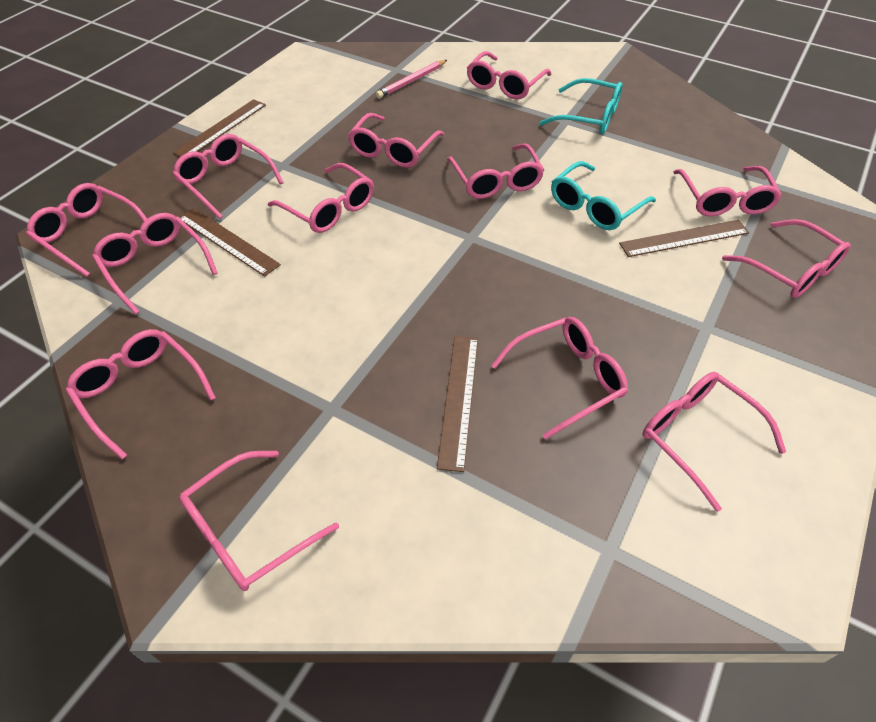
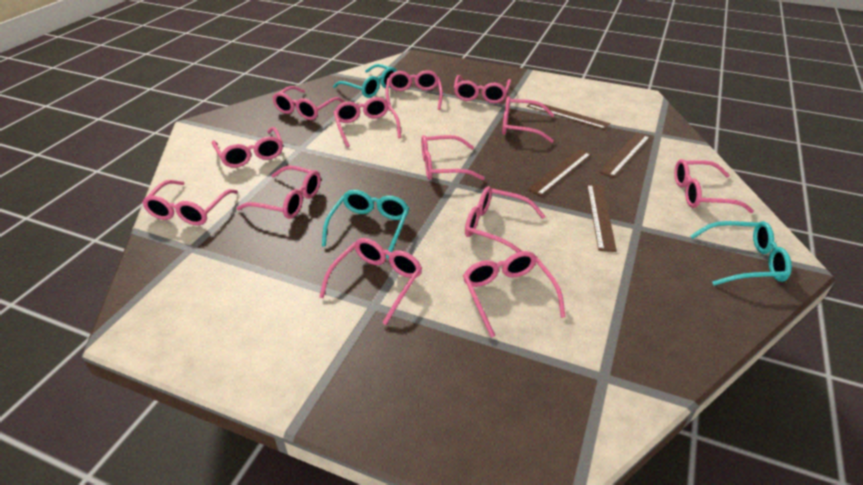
pink pencil: 1 -> 0
turquoise glasses: 2 -> 3

